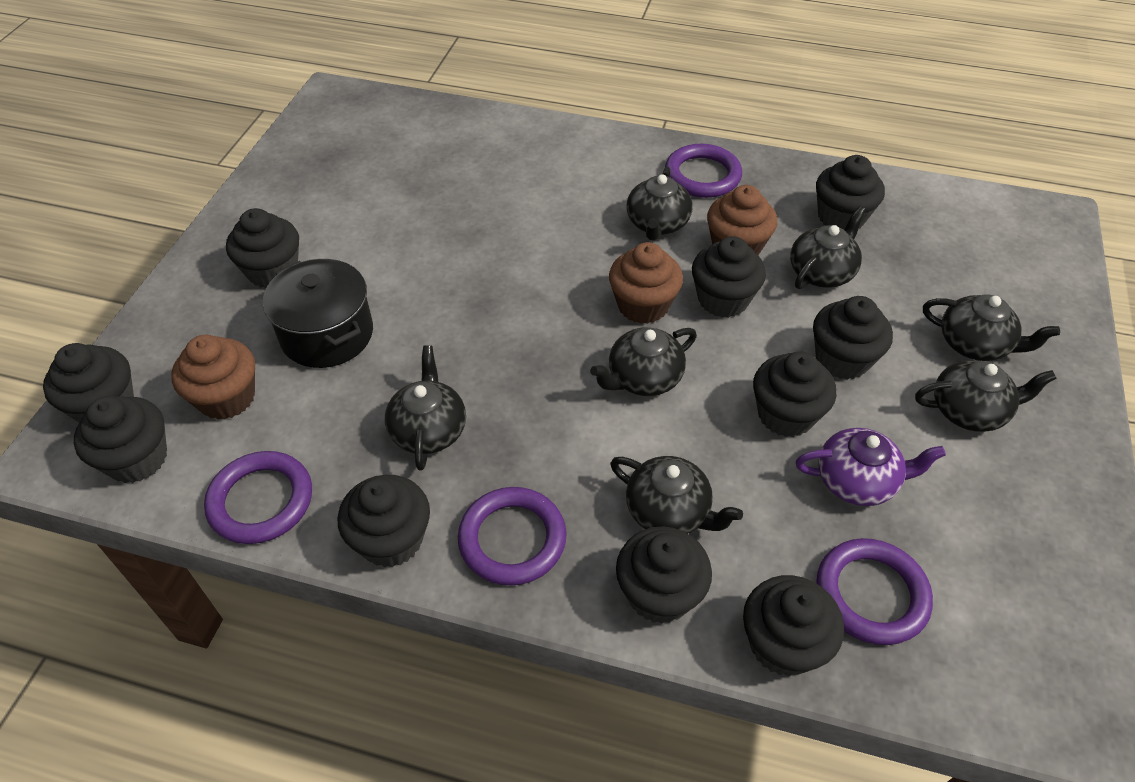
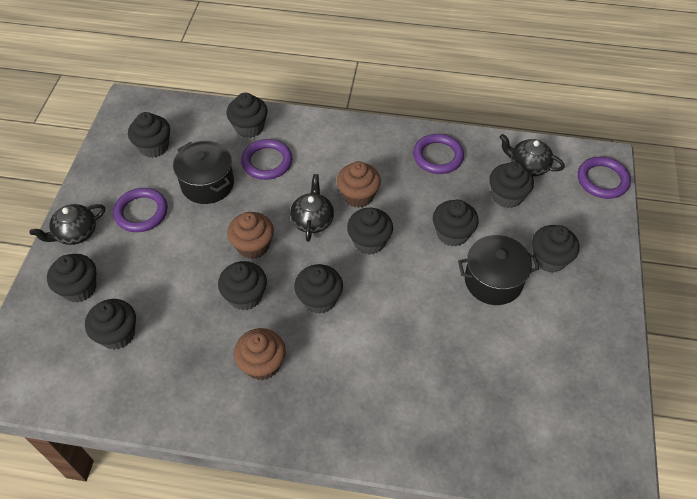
black pot: 1 -> 2
black teapot: 7 -> 3
purple teapot: 1 -> 0

